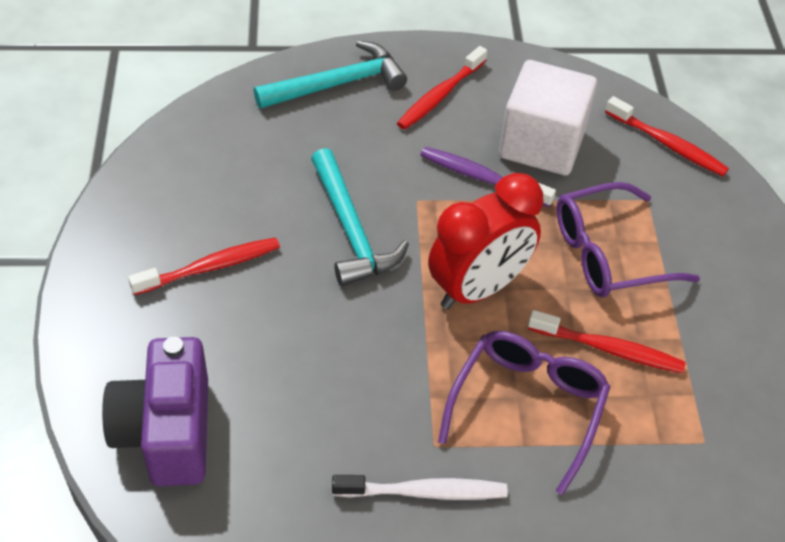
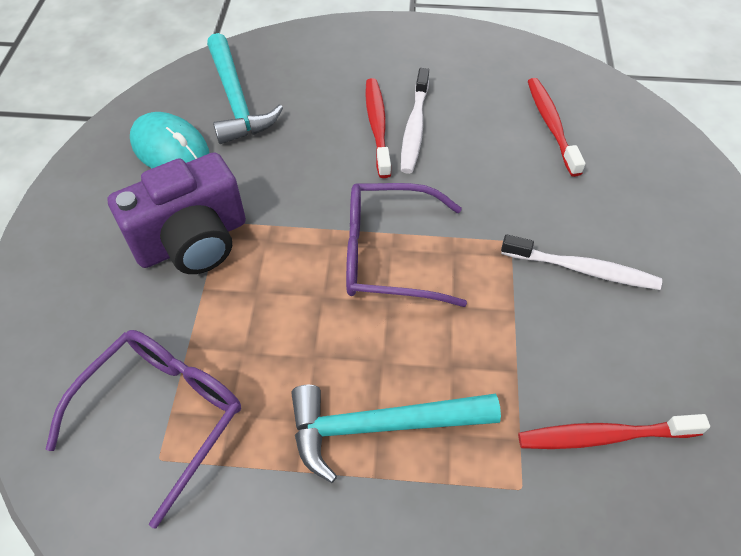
purple toothbrush: 1 -> 0
red clock: 1 -> 0
red toothbrush: 4 -> 3
turquoise mouse: 0 -> 1
white cube: 1 -> 0
white toothbrush: 1 -> 2

